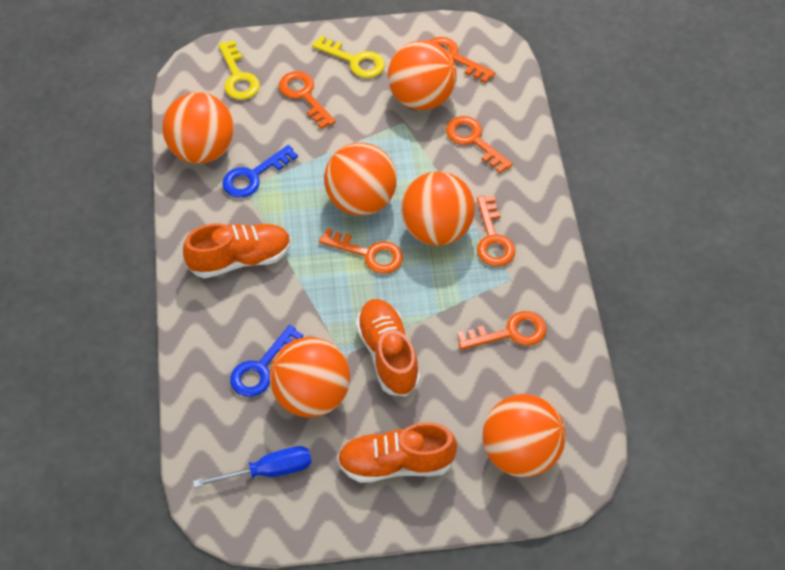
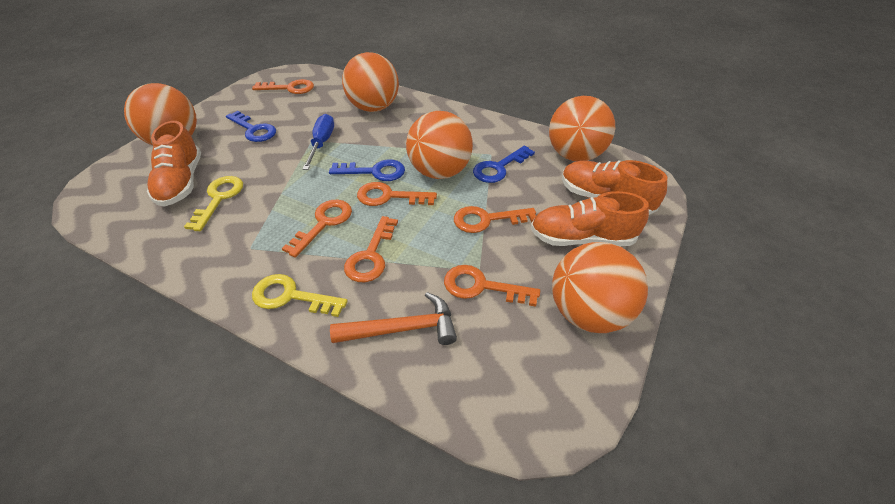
blue key: 2 -> 3
orange ball: 6 -> 5
orange hammer: 0 -> 1

